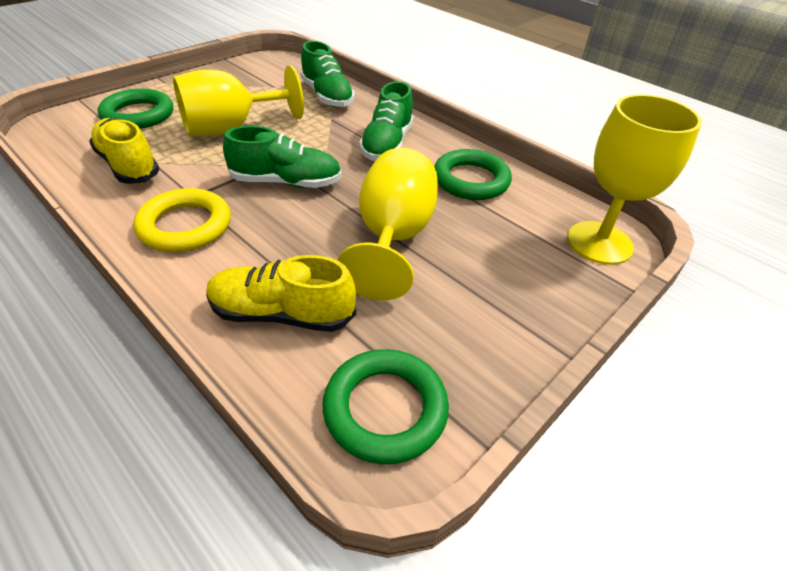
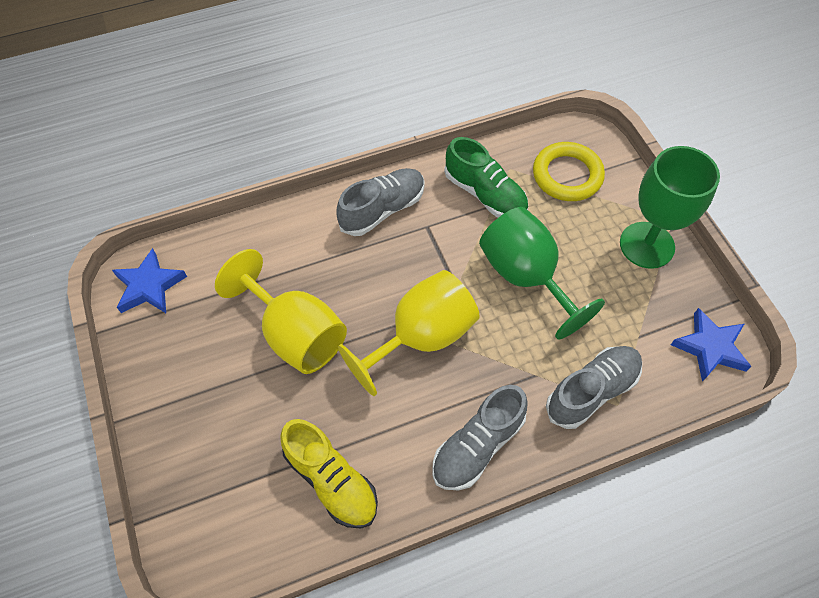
blue star: 0 -> 2
green goblet: 0 -> 2
green ring: 3 -> 0
green shoe: 3 -> 1
grey shoe: 0 -> 3
yellow goblet: 3 -> 2
yellow shoe: 2 -> 1

